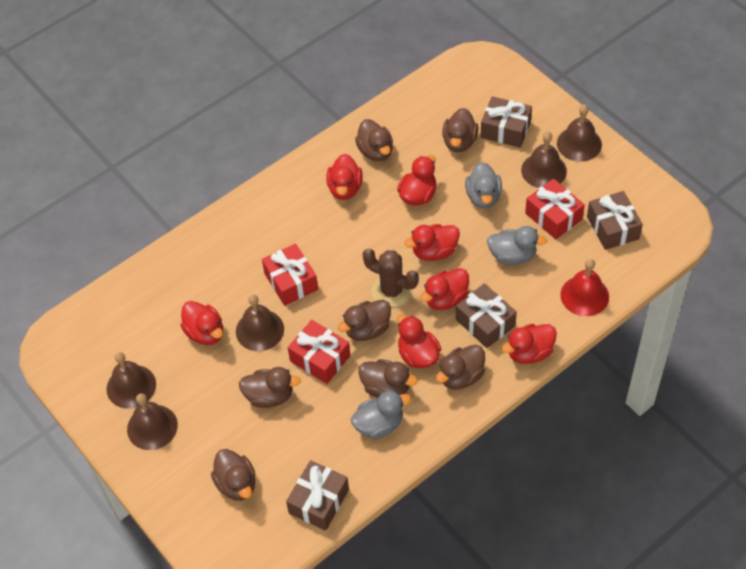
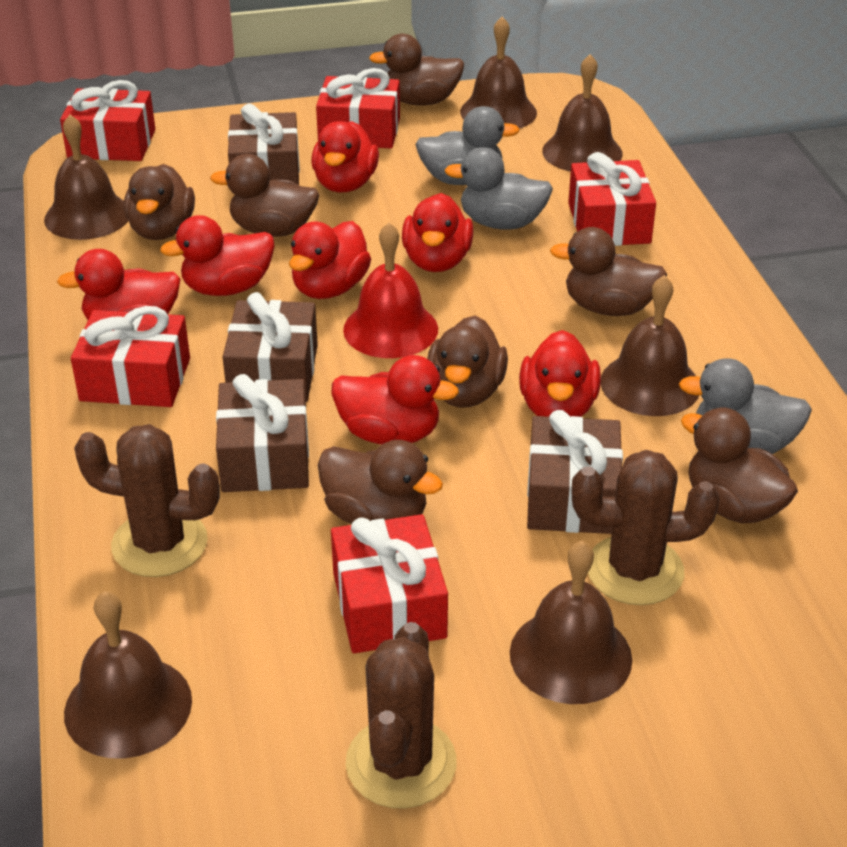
brown bell: 5 -> 6
brown cactus: 1 -> 3
red gift: 3 -> 5

